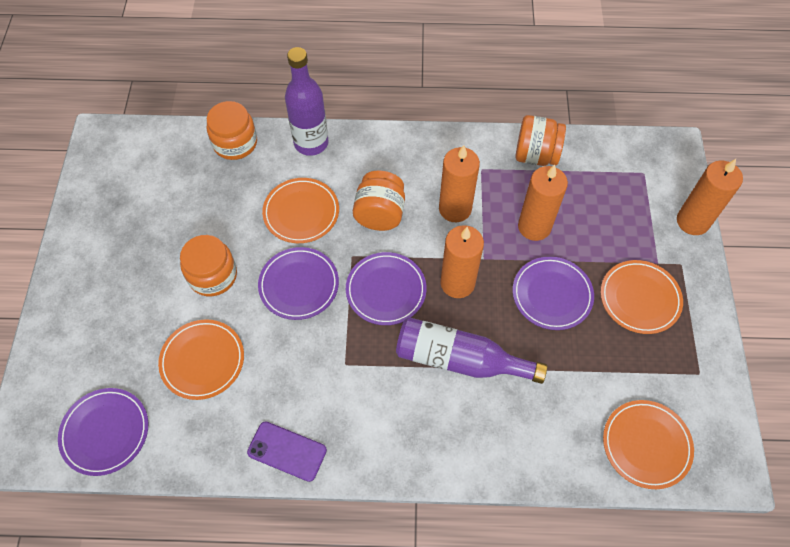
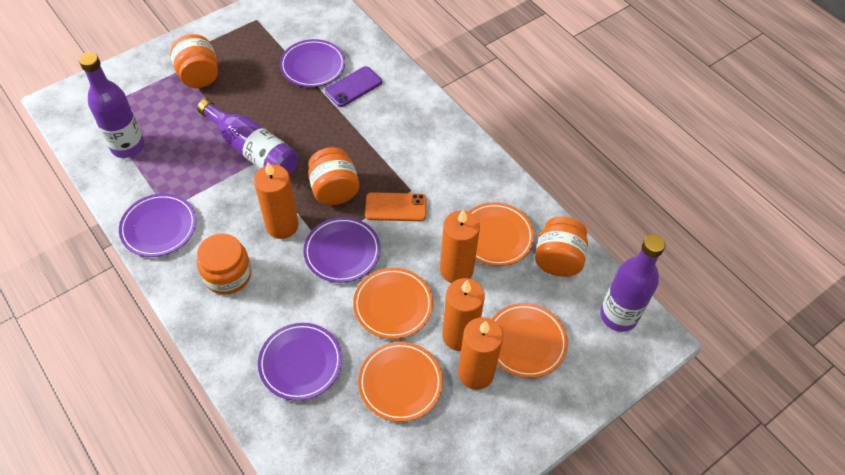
orange phone: 0 -> 1
purple bottle: 2 -> 3

